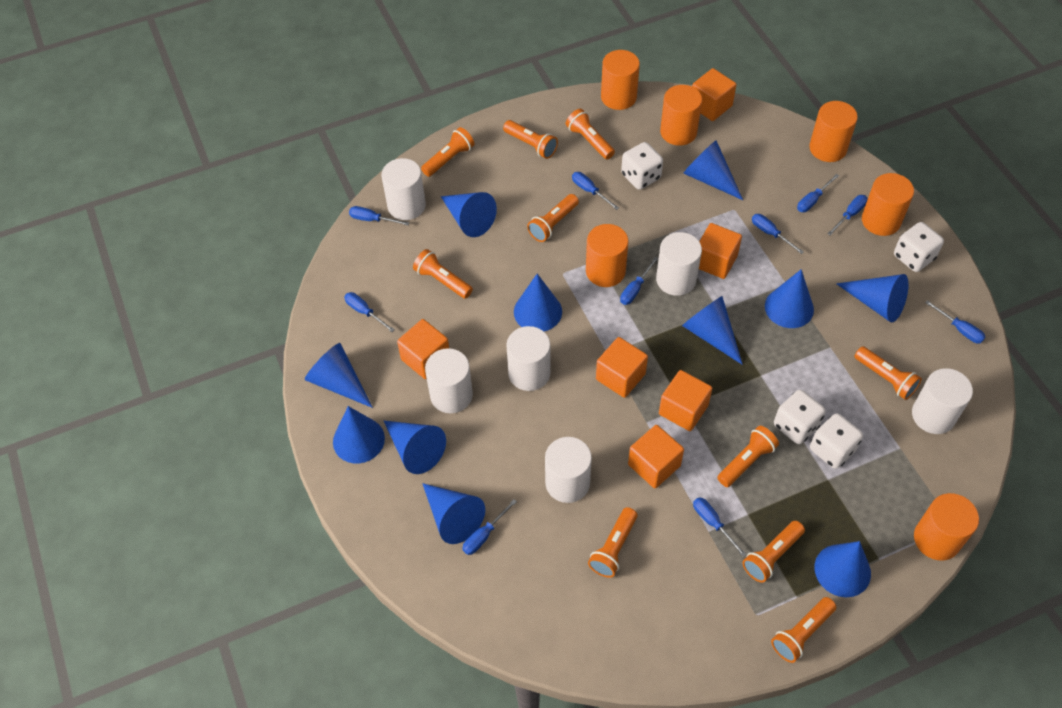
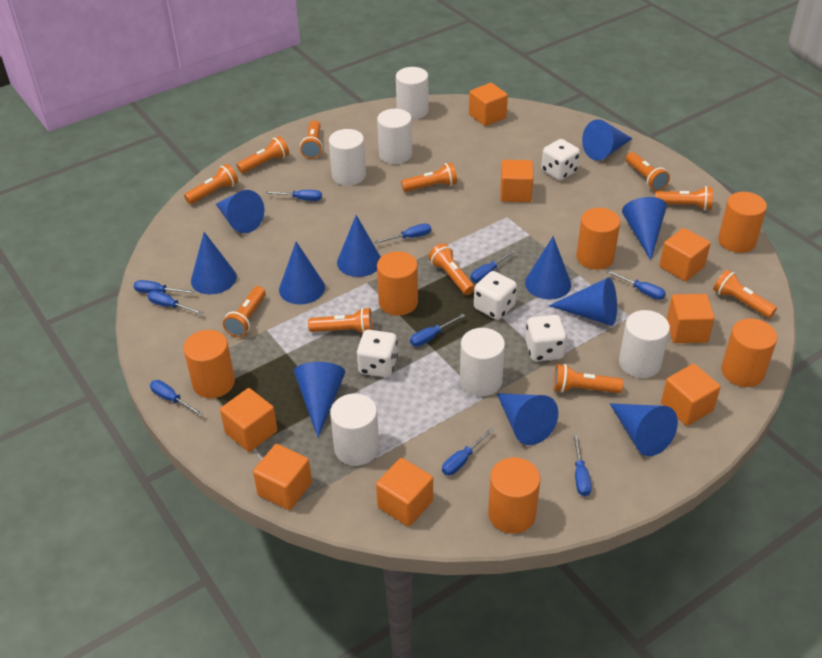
orange cube: 6 -> 8
orange flashlight: 10 -> 11

